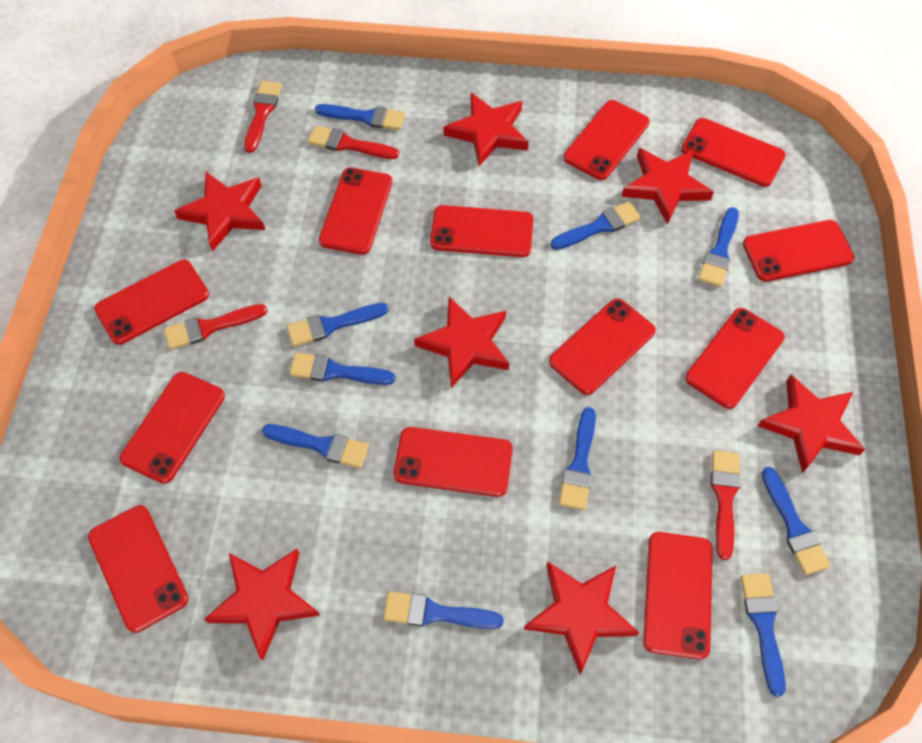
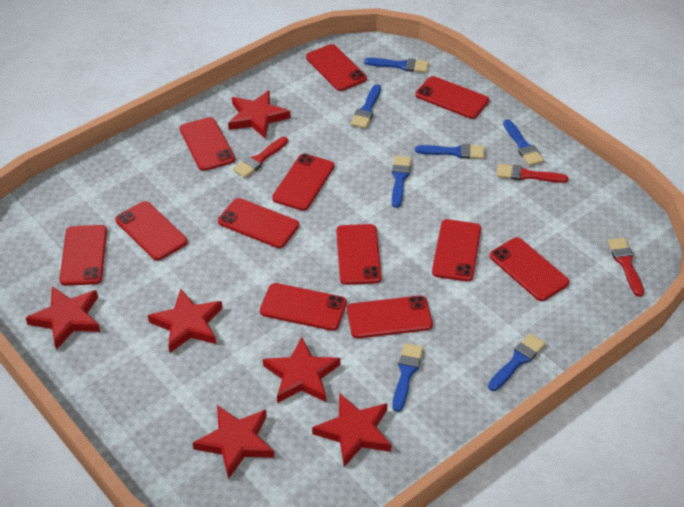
blue brush: 10 -> 7
red brush: 4 -> 3
red star: 7 -> 6

